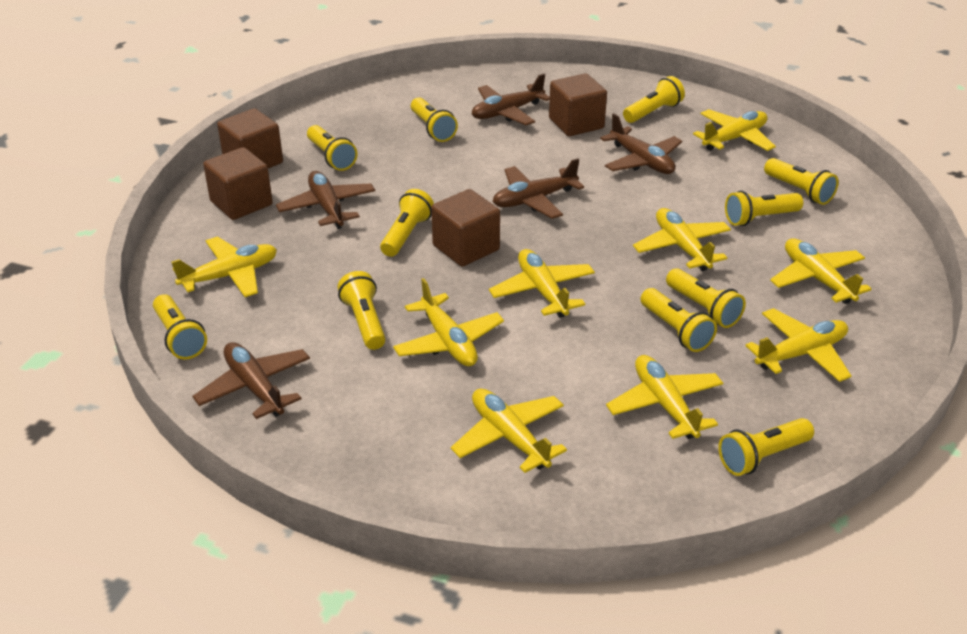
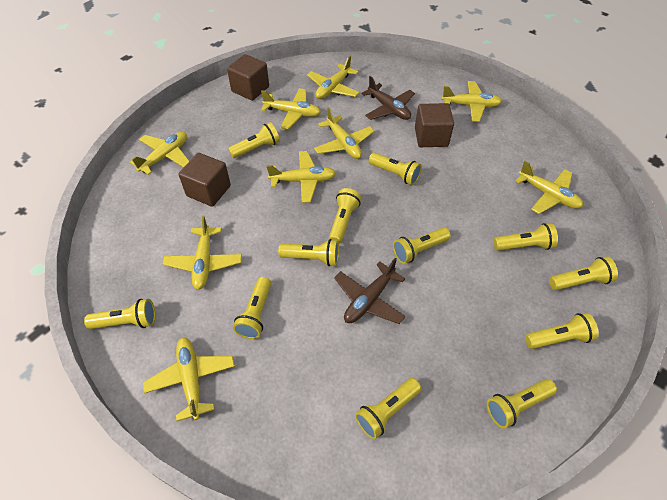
brown cube: 4 -> 3
brown plane: 5 -> 2
yellow flashlight: 11 -> 12

